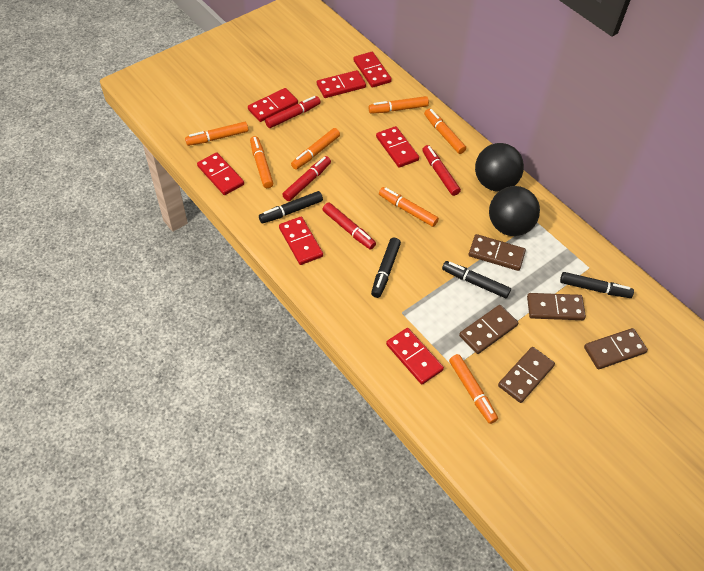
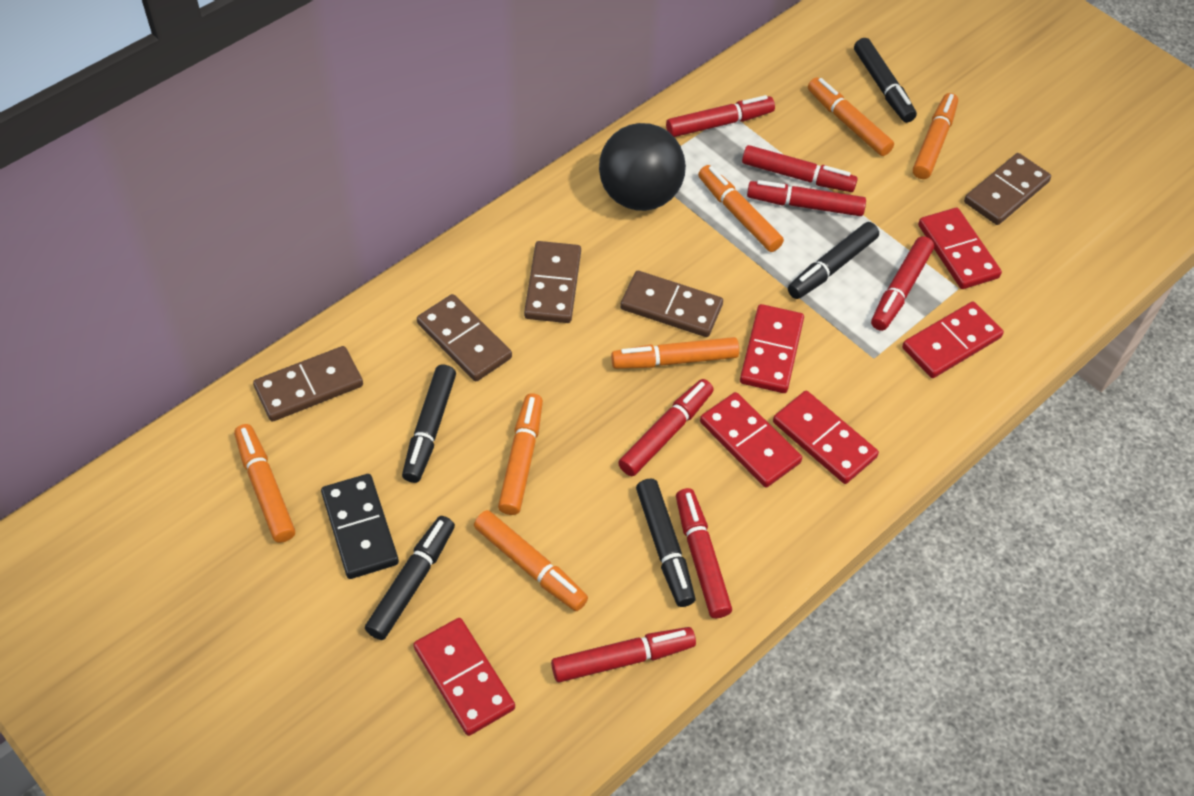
black ball: 2 -> 1
black domino: 0 -> 1
black marker: 4 -> 5
red domino: 7 -> 6
red marker: 4 -> 7

